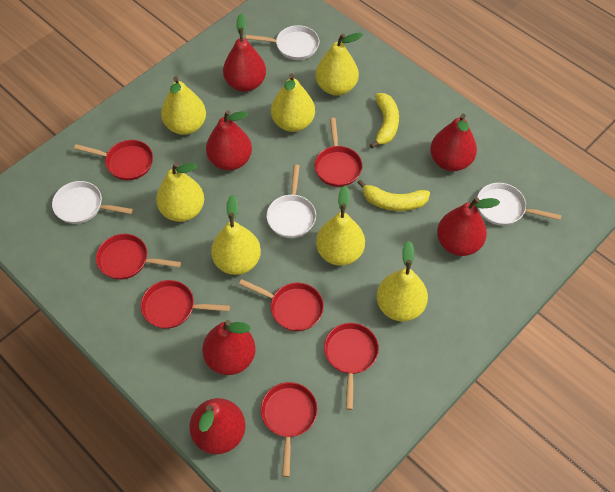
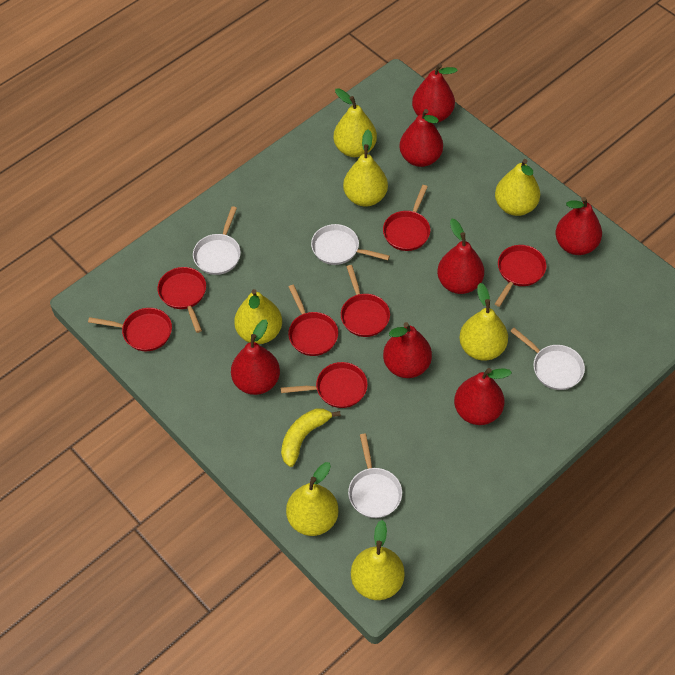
red pear: 6 -> 7
yellow banana: 2 -> 1

